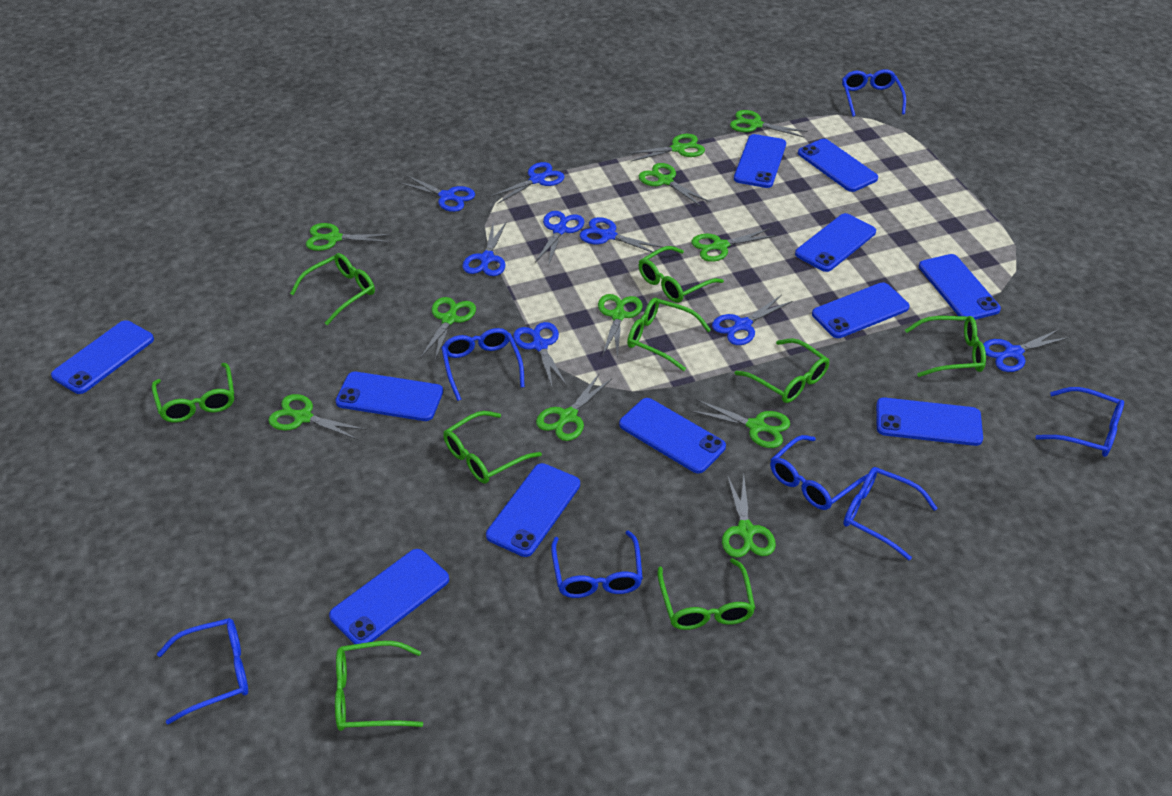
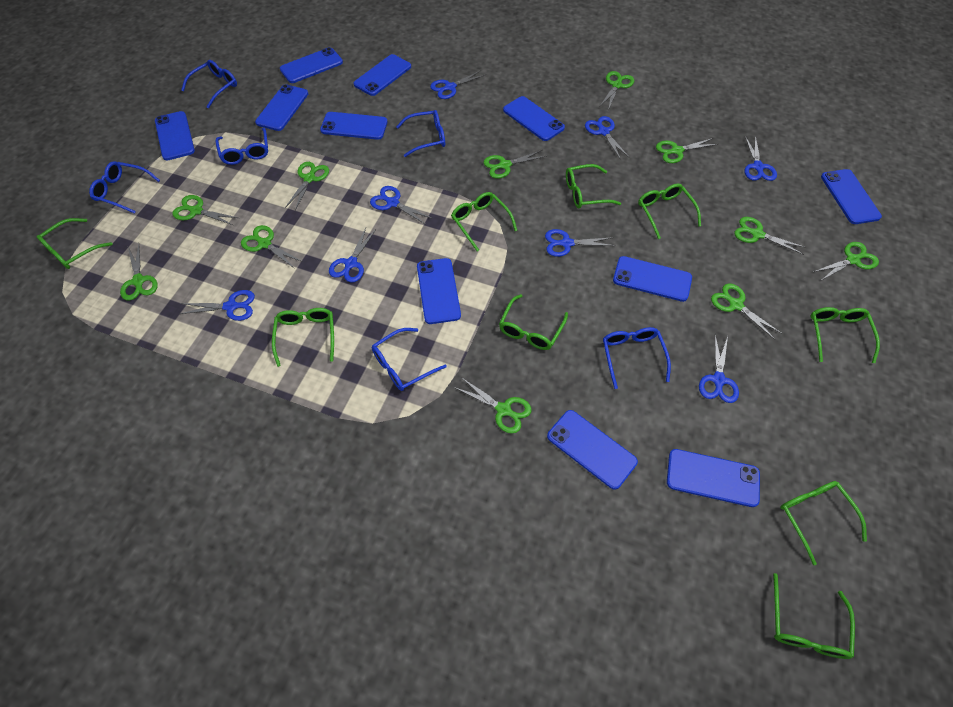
blue glasses: 7 -> 6

